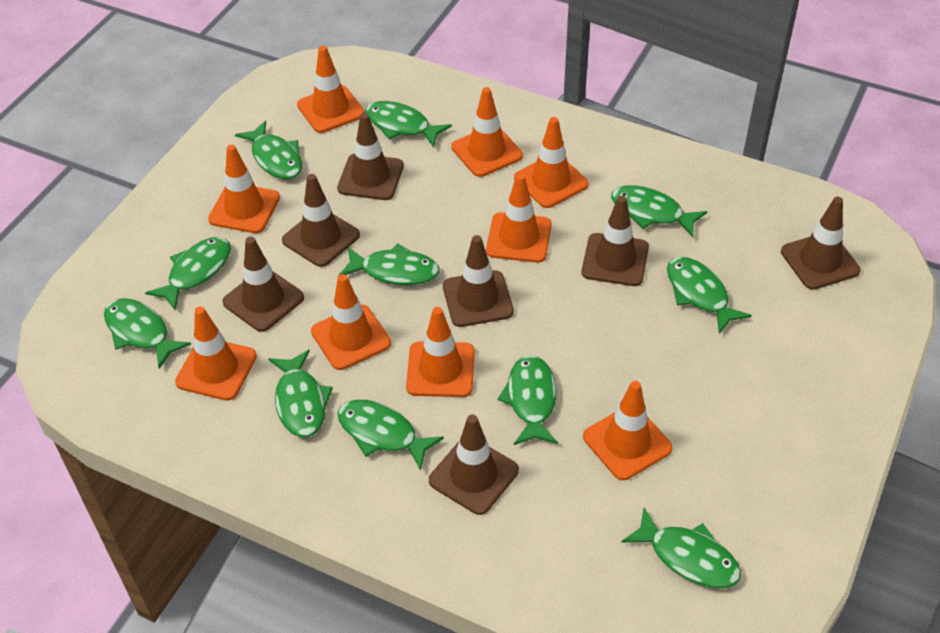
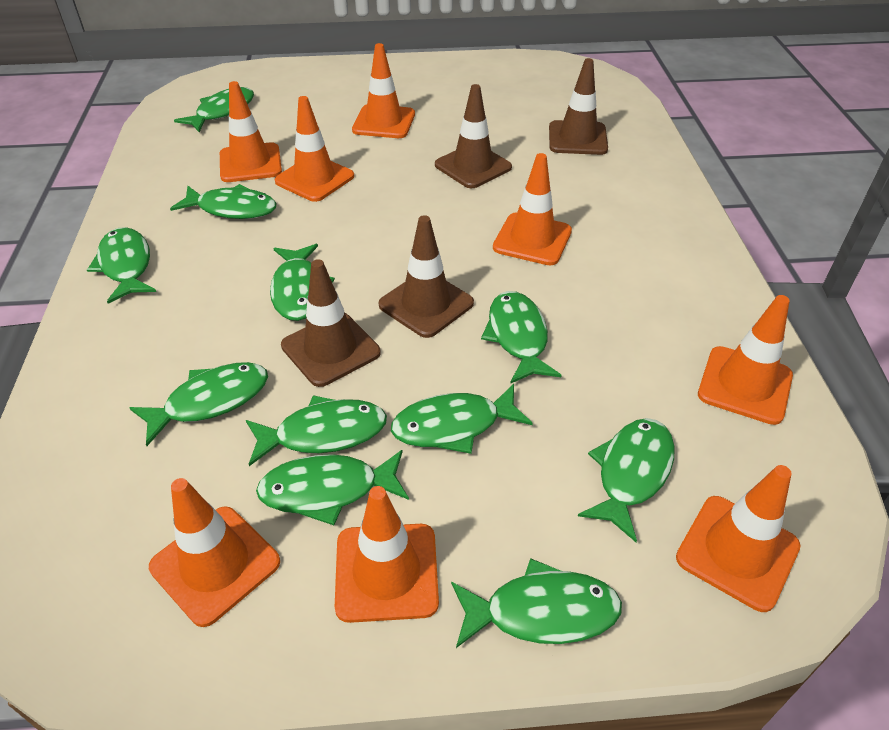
brown traffic cone: 7 -> 4
orange traffic cone: 9 -> 8

